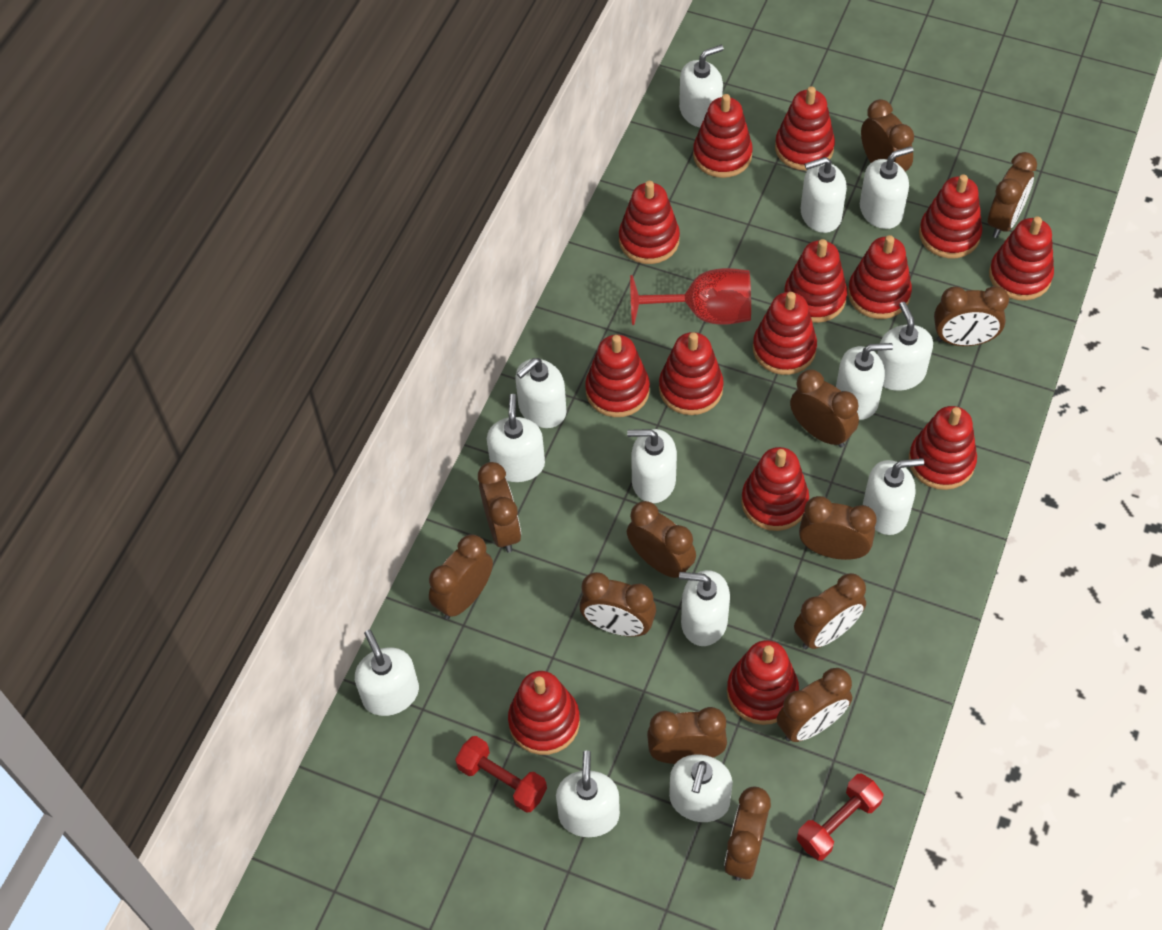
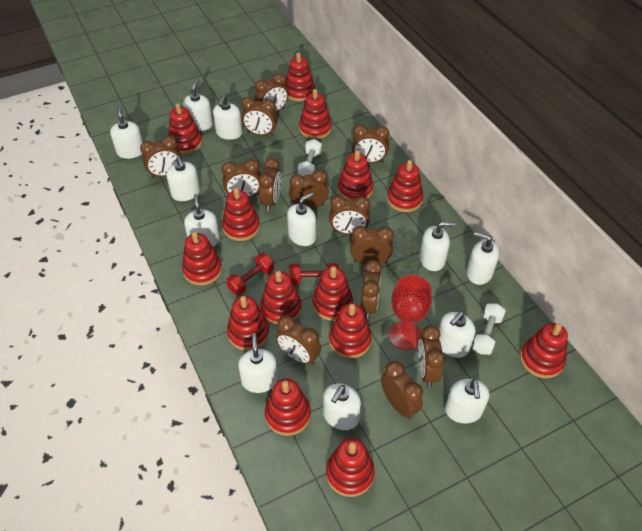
white dumbbell: 0 -> 2
white soap dispenser: 13 -> 12

